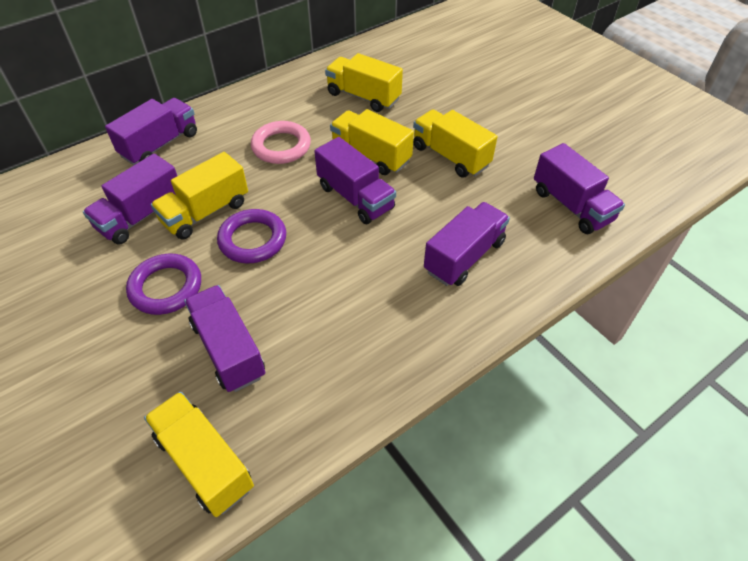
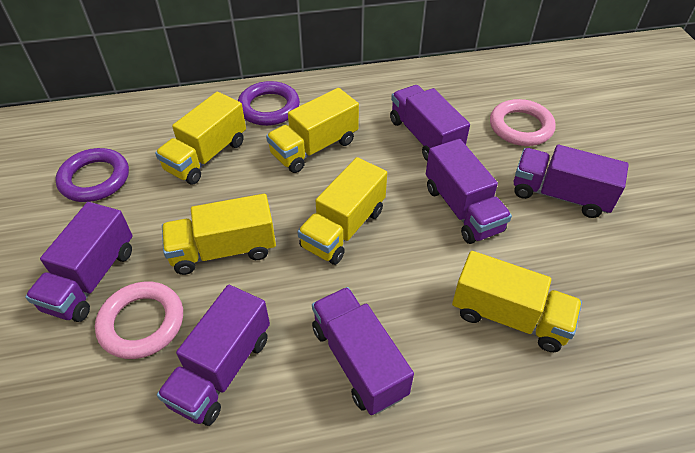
pink ring: 1 -> 2

